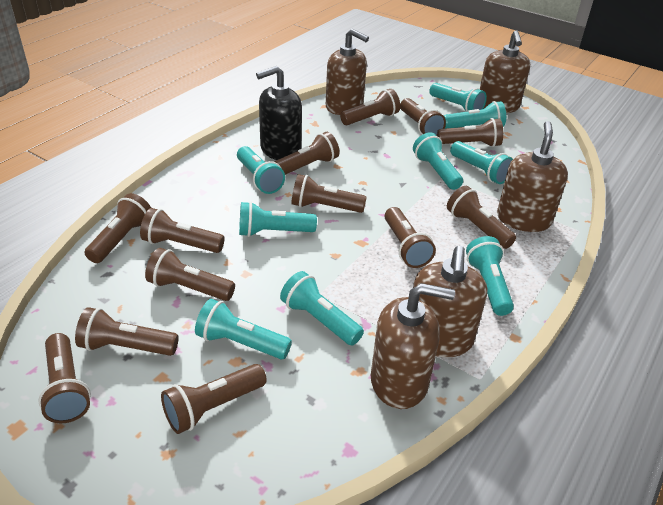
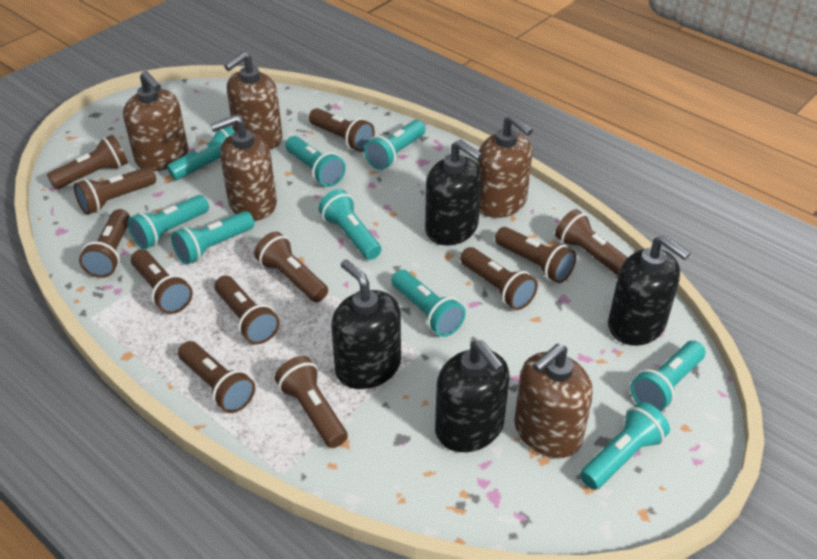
black soap dispenser: 1 -> 4
brown flashlight: 13 -> 12

